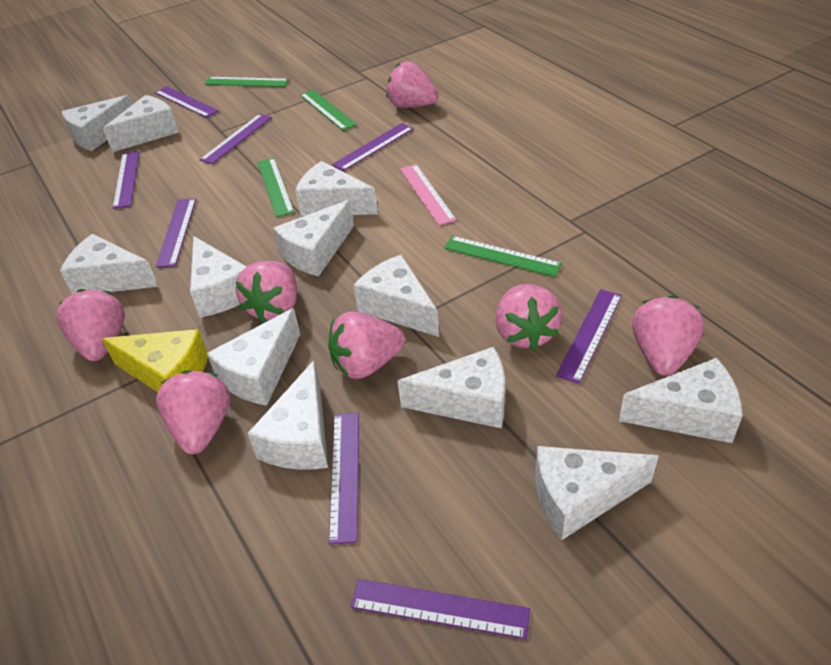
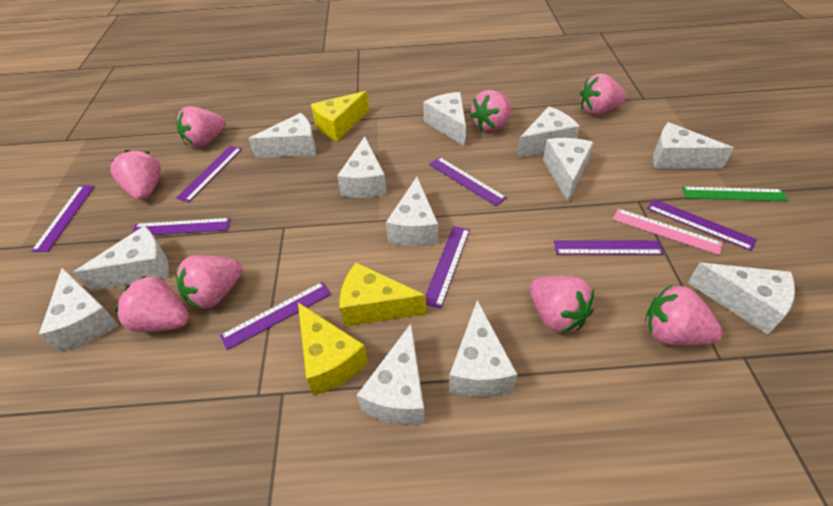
green ruler: 4 -> 1
pink strawberry: 7 -> 8
yellow cheese: 1 -> 3

